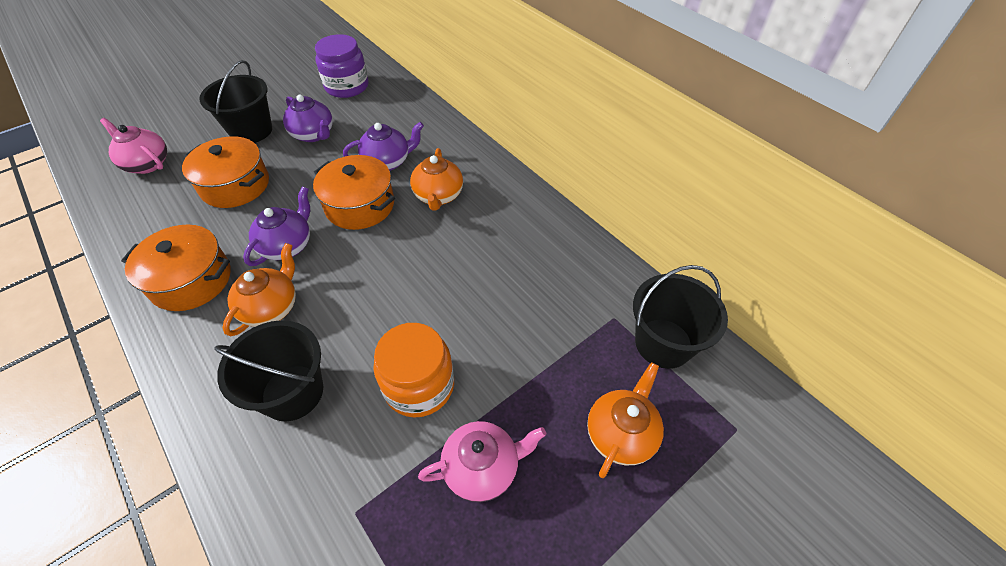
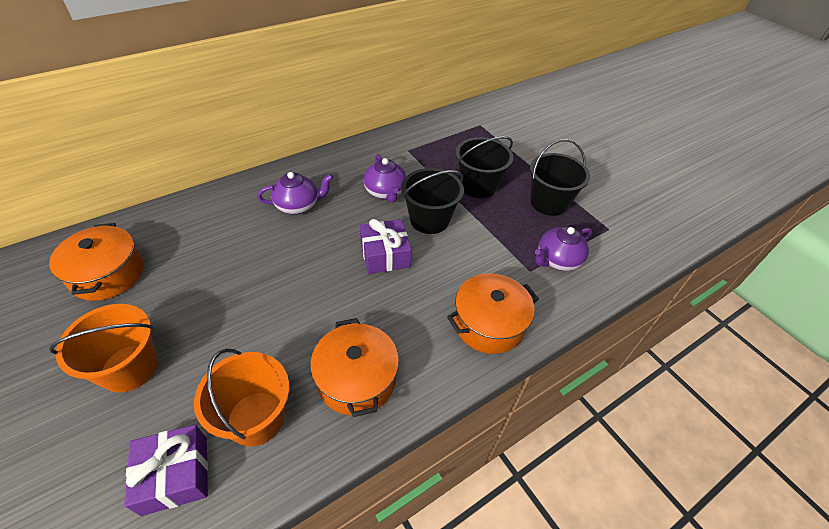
orange bucket: 0 -> 2
orange jar: 1 -> 0
orange teapot: 3 -> 0
pink teapot: 2 -> 0
purple gift: 0 -> 2
purple jar: 1 -> 0

